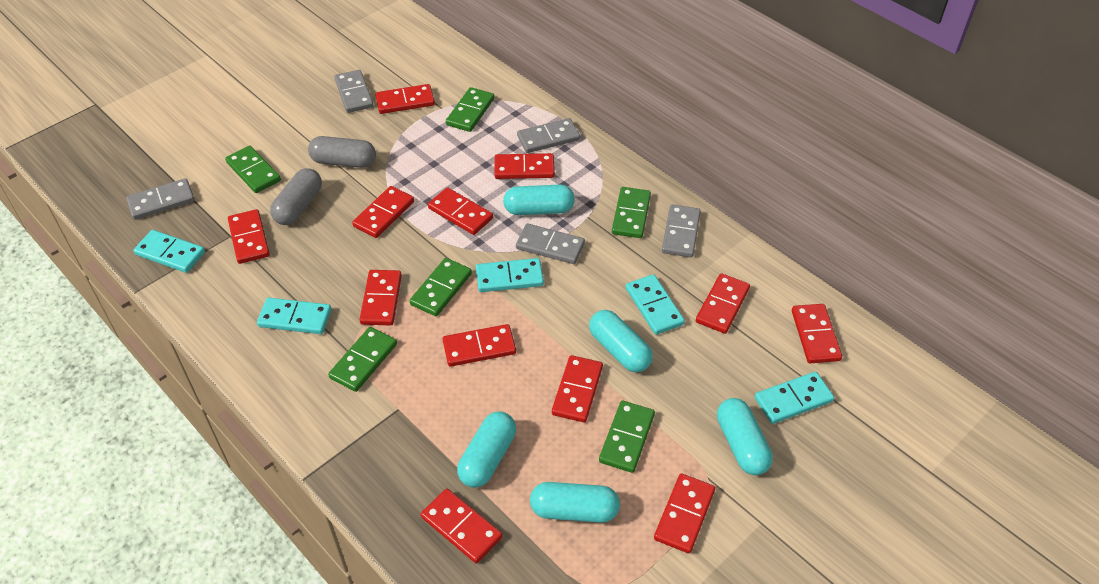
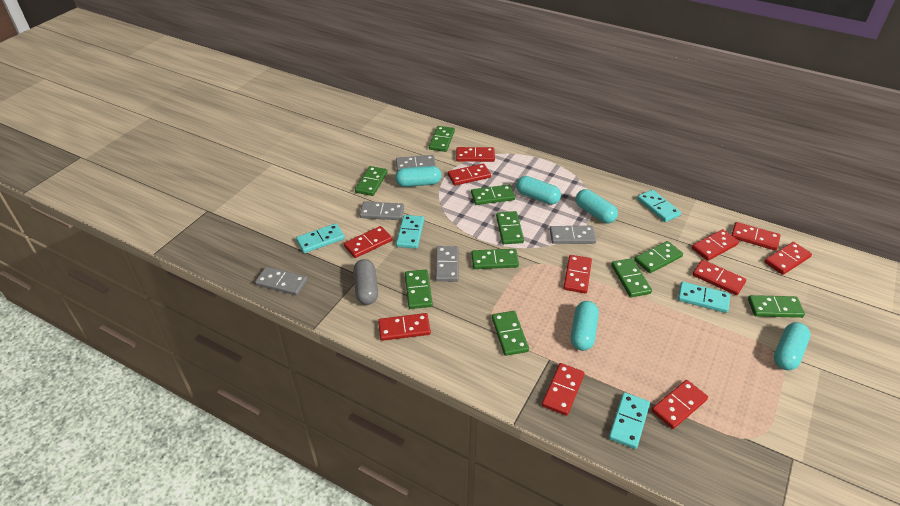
green domino: 6 -> 10
grey capsule: 2 -> 1
red domino: 12 -> 11

